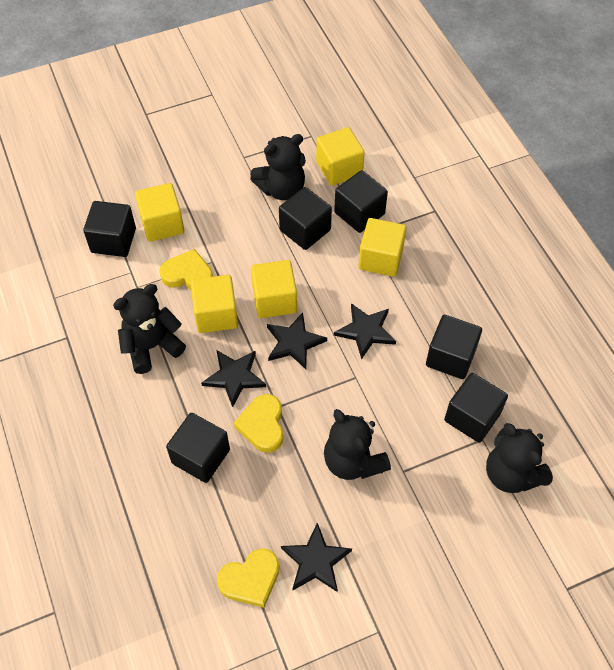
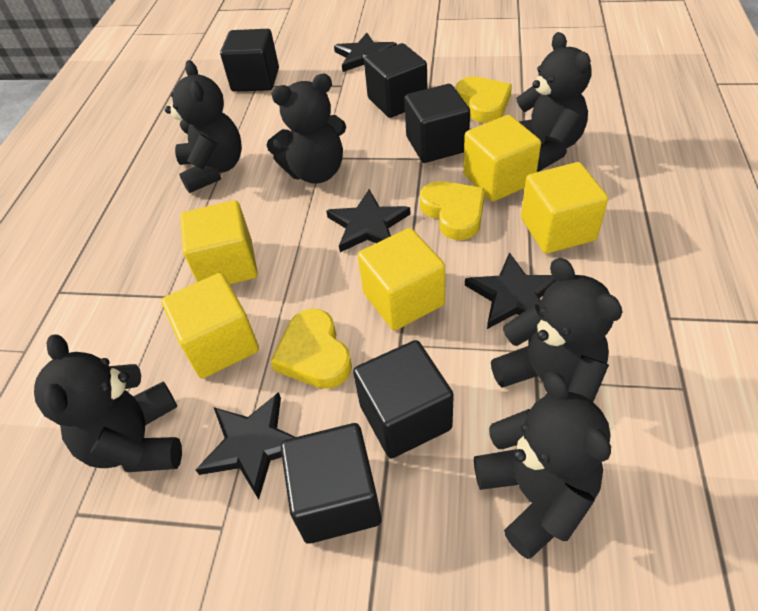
black cube: 6 -> 5
black teddy bear: 4 -> 6

